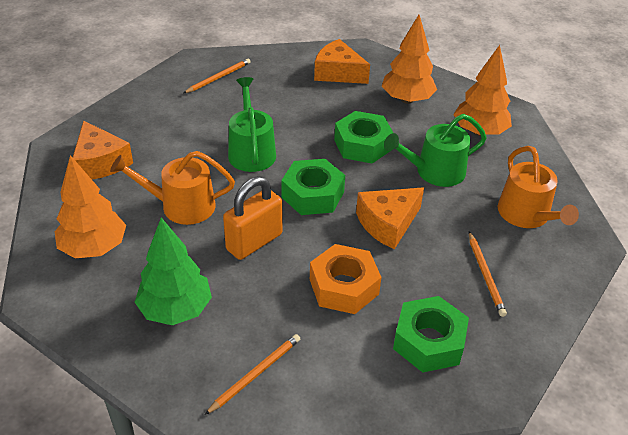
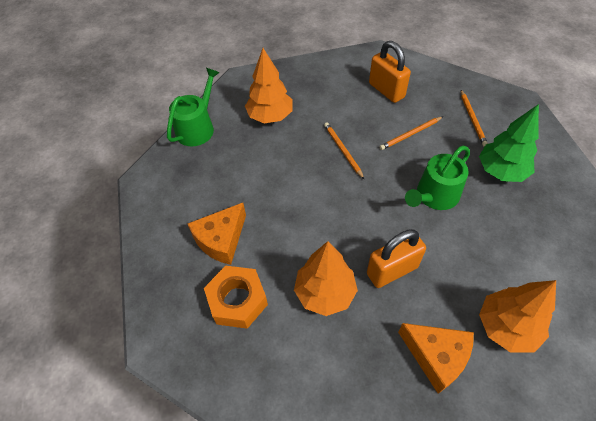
green nut: 3 -> 0
orange cheese: 3 -> 2
orange padlock: 1 -> 2
orange watering can: 2 -> 0

